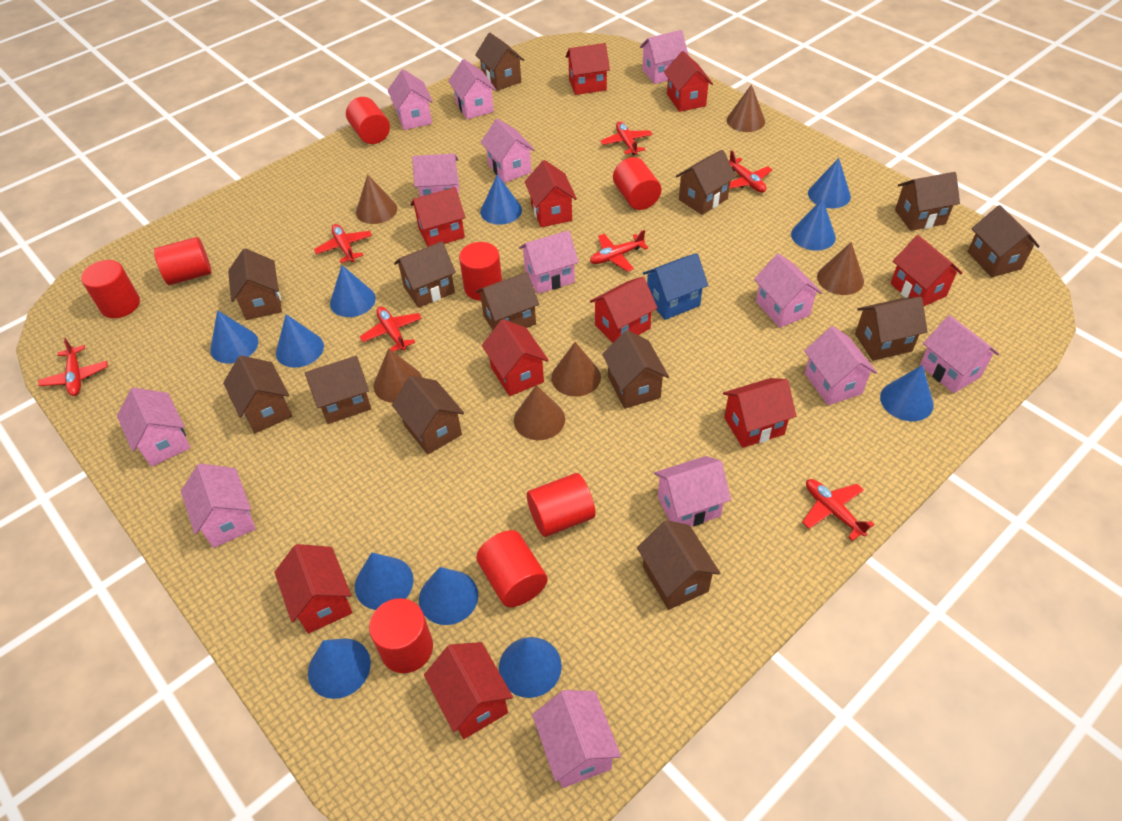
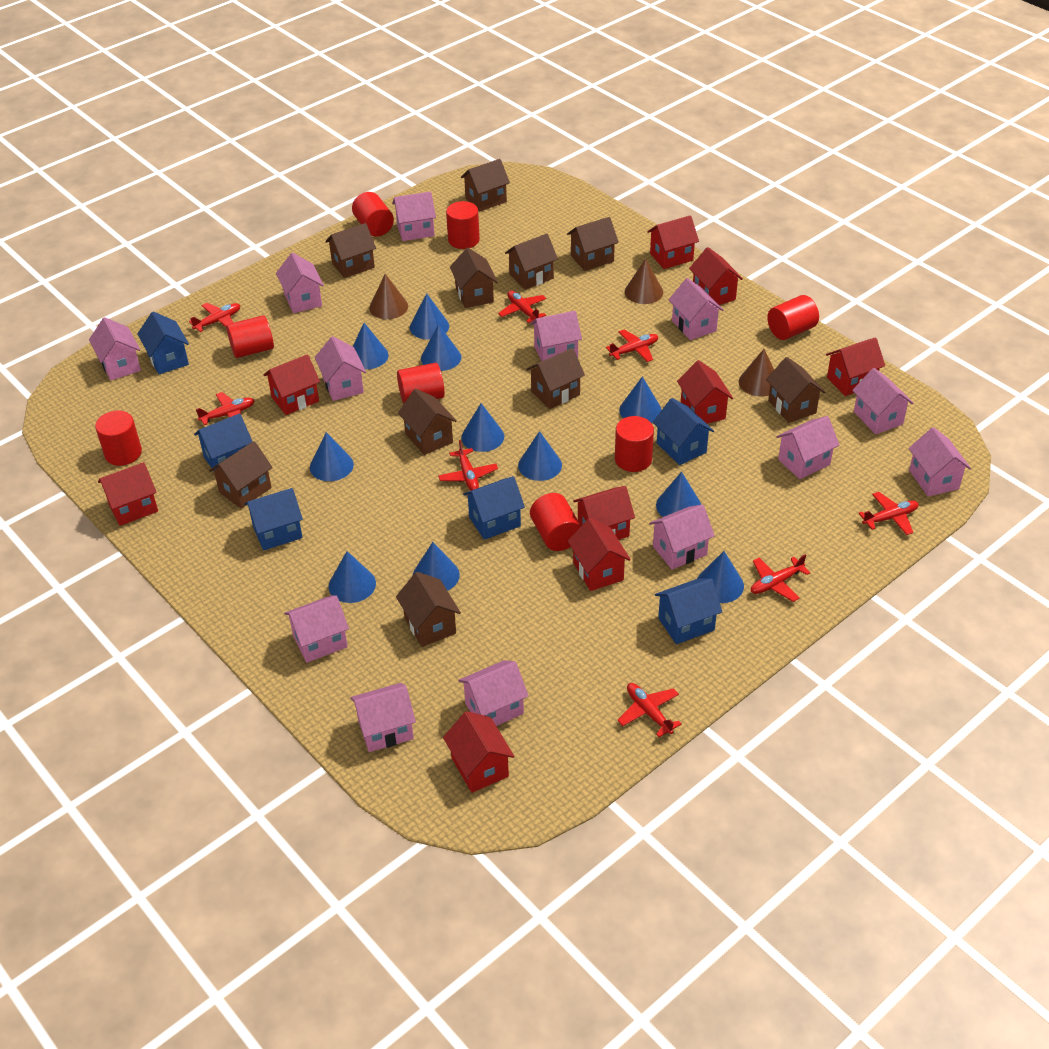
blue house: 1 -> 6
brown cone: 6 -> 3
brown house: 13 -> 10
red house: 10 -> 9
red plane: 7 -> 8

